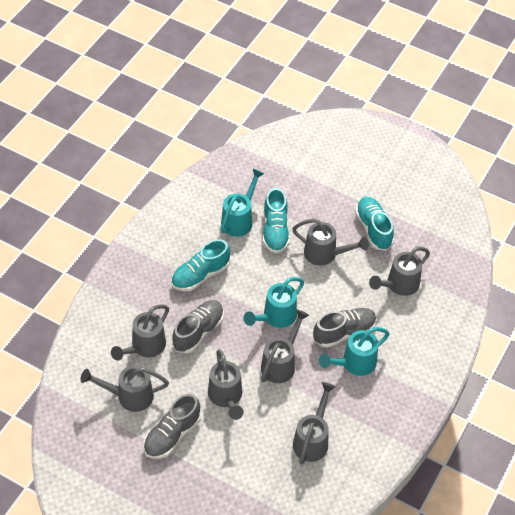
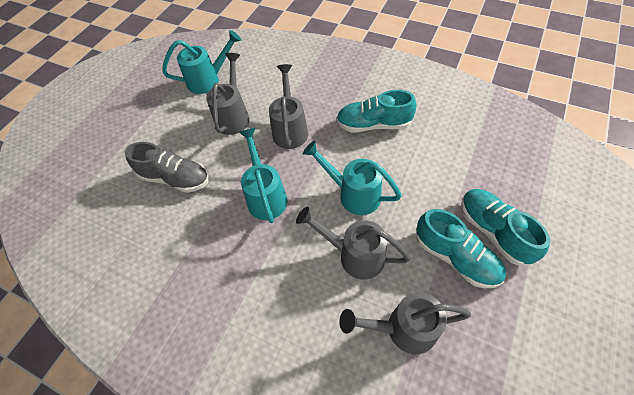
grey shoe: 3 -> 1
grey watering can: 7 -> 4

